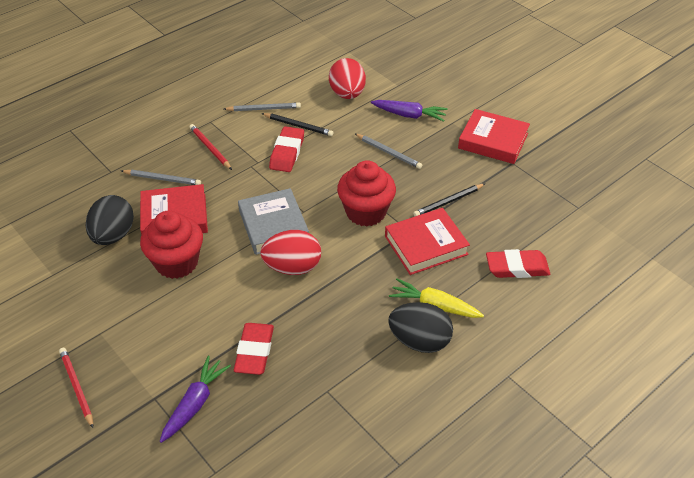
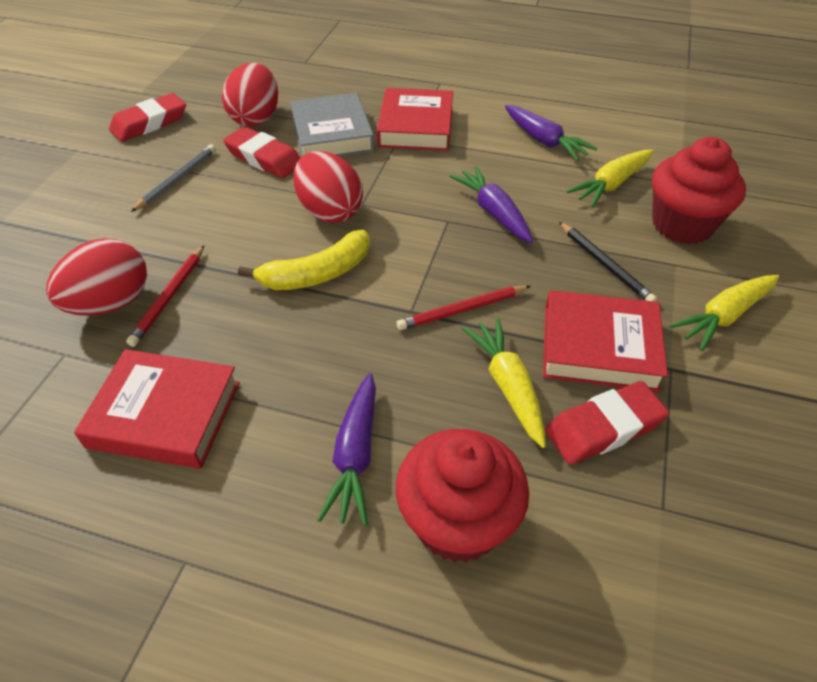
black egg: 2 -> 0
black pencil: 2 -> 1
grey pencil: 3 -> 1
purple carrot: 2 -> 3
red egg: 2 -> 3
yellow banana: 0 -> 1
yellow carrot: 1 -> 3

